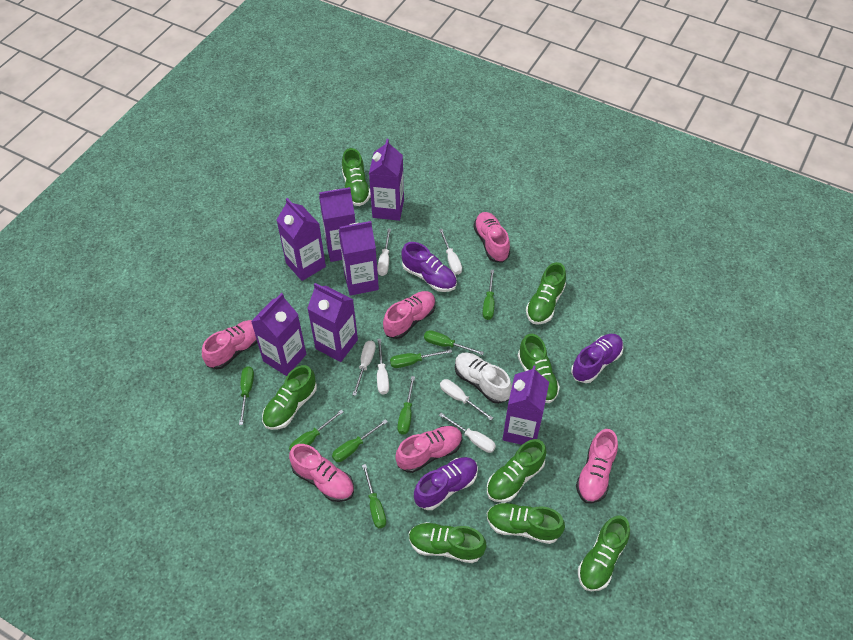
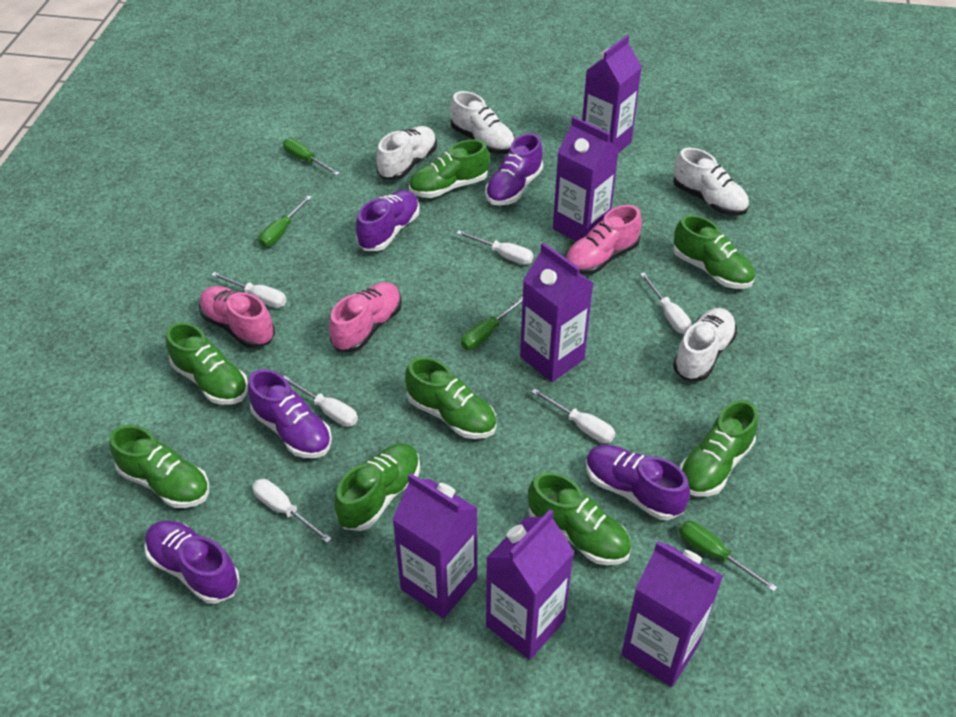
green screwdriver: 8 -> 4
pink shoe: 6 -> 3
purple carton: 7 -> 6
purple shoe: 3 -> 5
white shoe: 1 -> 4

